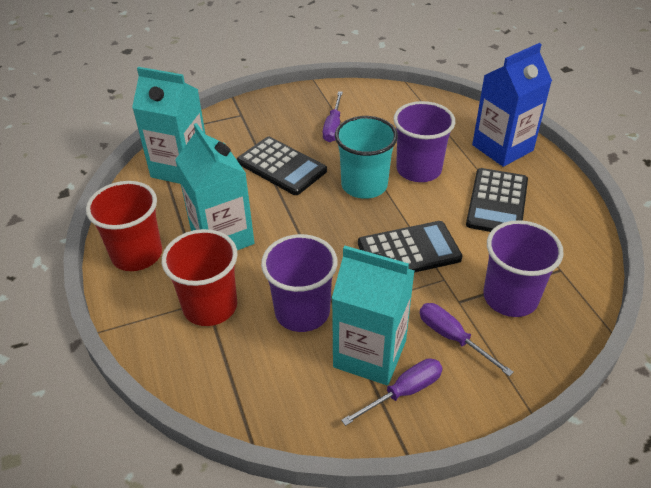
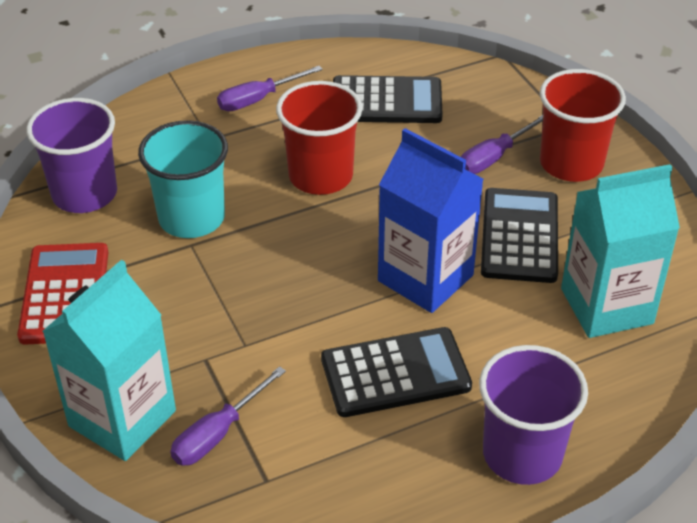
purple cup: 3 -> 2
red calculator: 0 -> 1
turquoise carton: 3 -> 2

